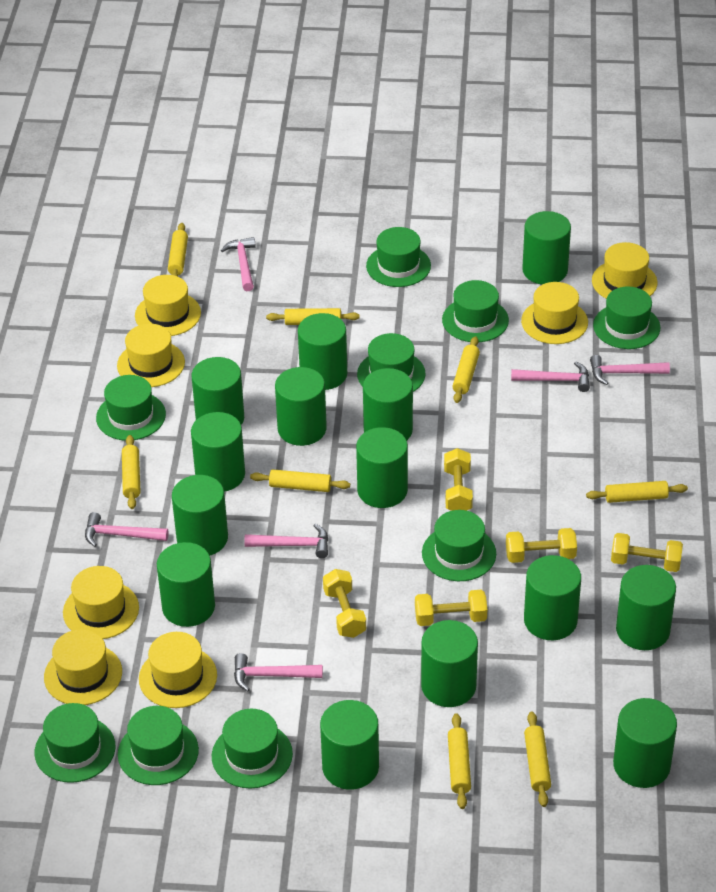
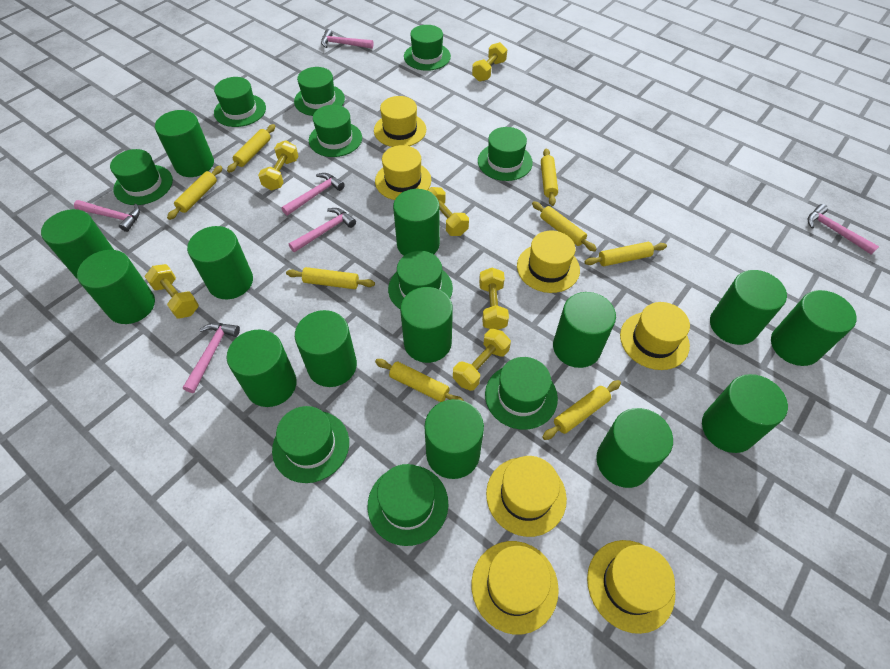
green hat: 9 -> 10
yellow dumbbell: 5 -> 6

